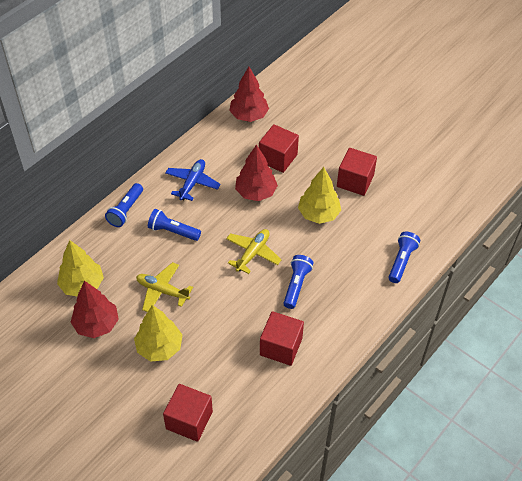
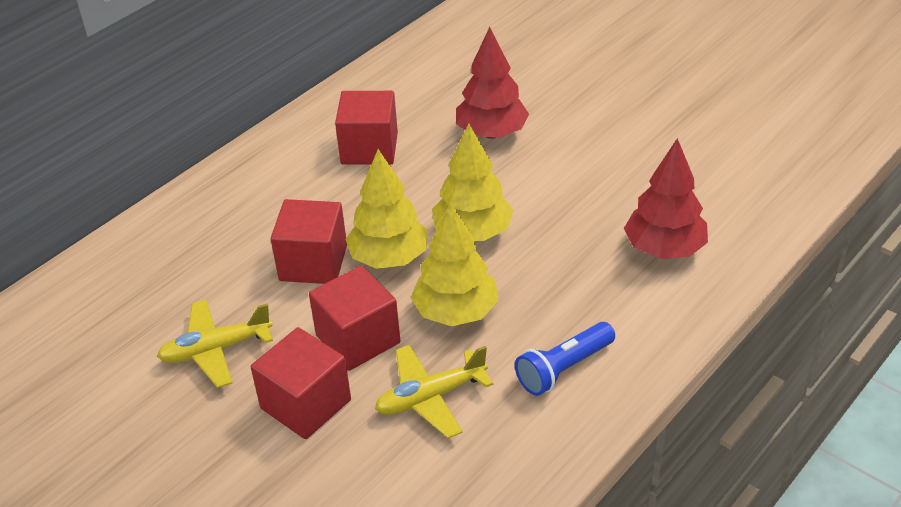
blue flashlight: 4 -> 1
blue plane: 1 -> 0
red tree: 3 -> 2

